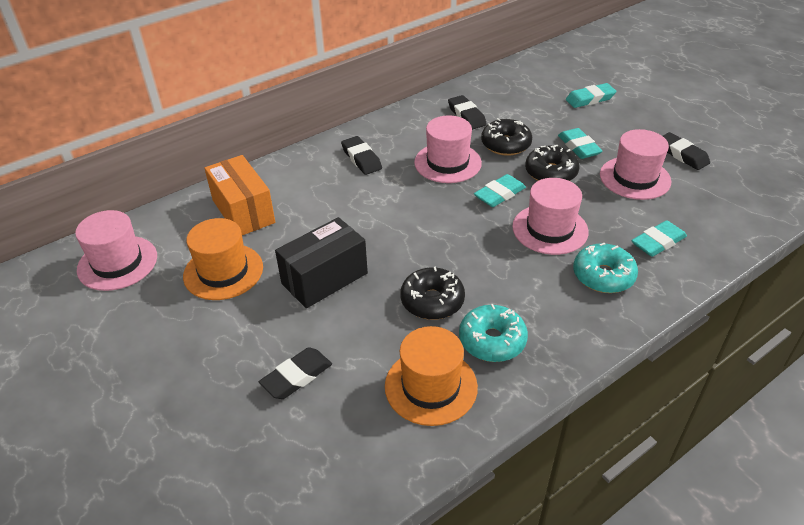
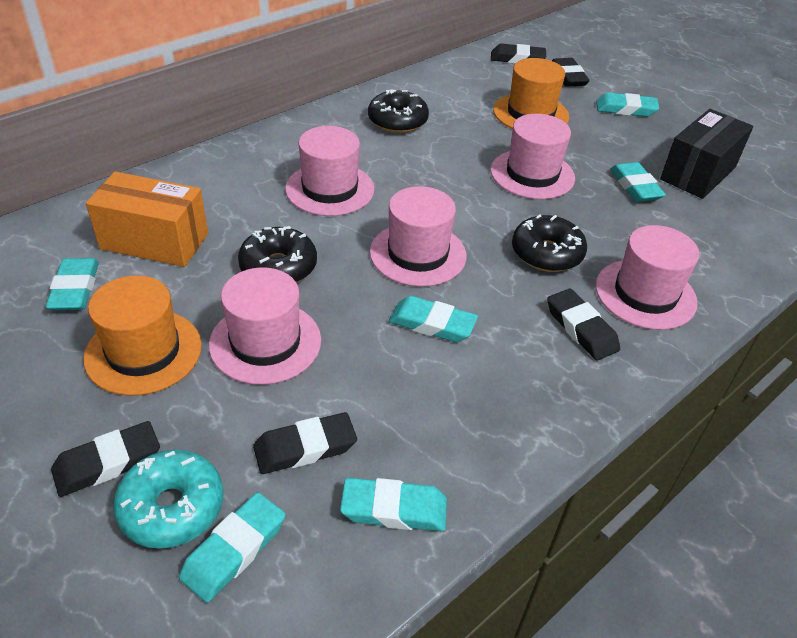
black eraser: 4 -> 5
pink hat: 4 -> 5
turquoise donut: 2 -> 1
turquoise eraser: 4 -> 6

